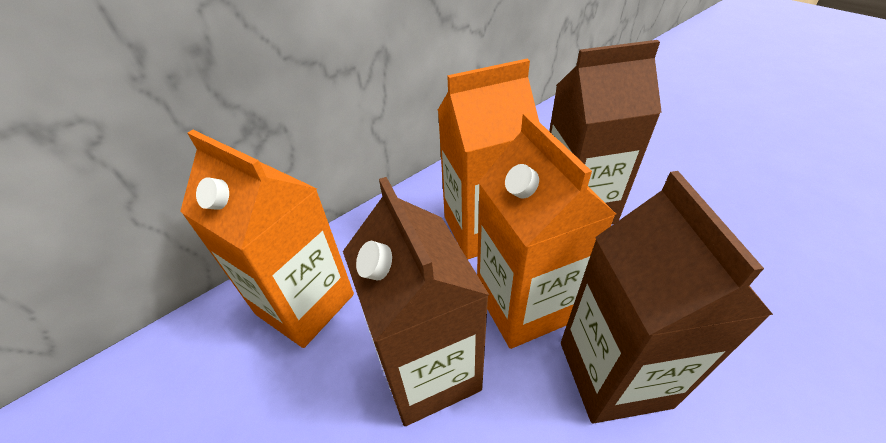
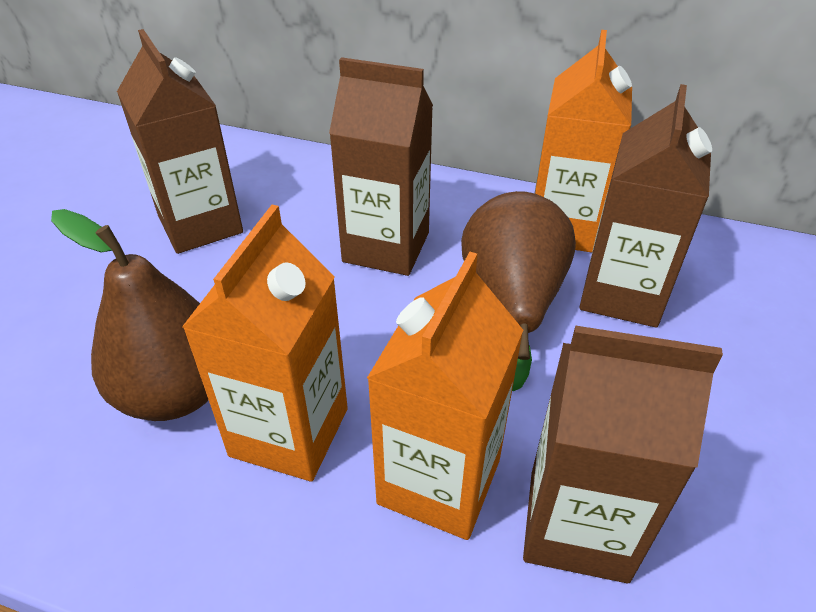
brown carton: 3 -> 4
brown pear: 0 -> 2

